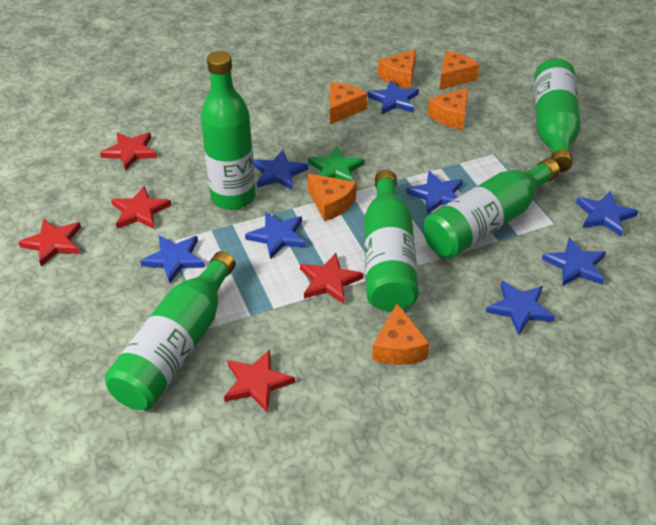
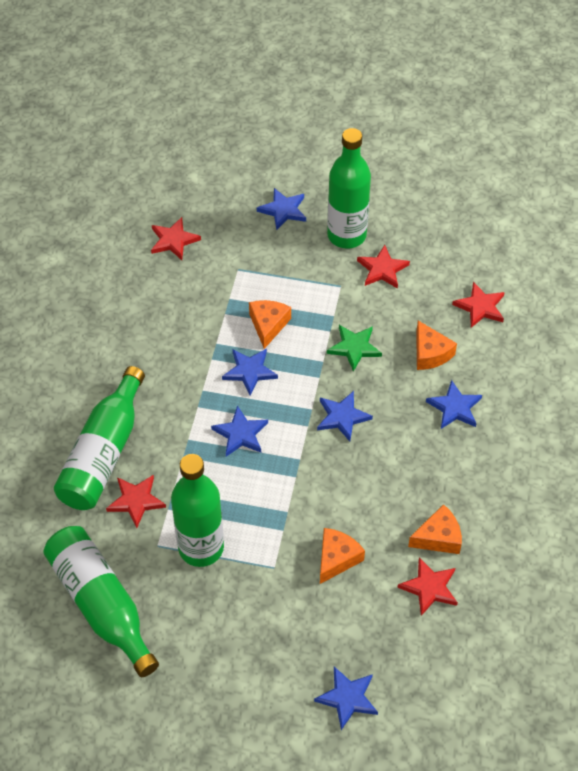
blue star: 8 -> 6
green bottle: 5 -> 4
orange cheese: 6 -> 4

